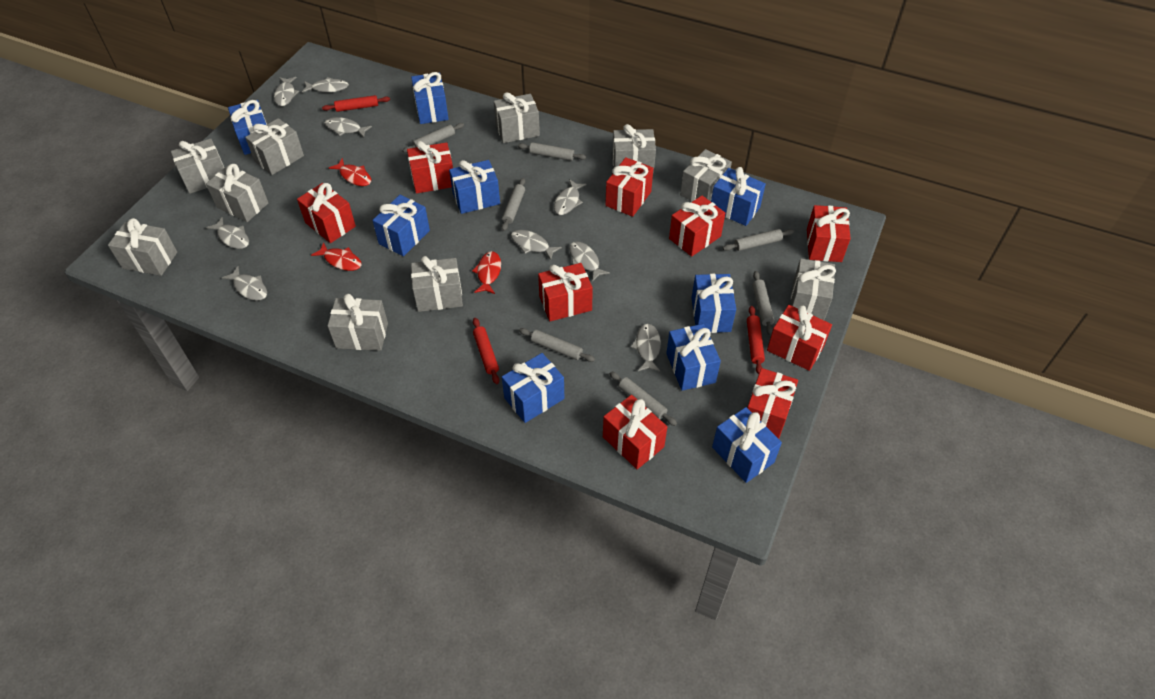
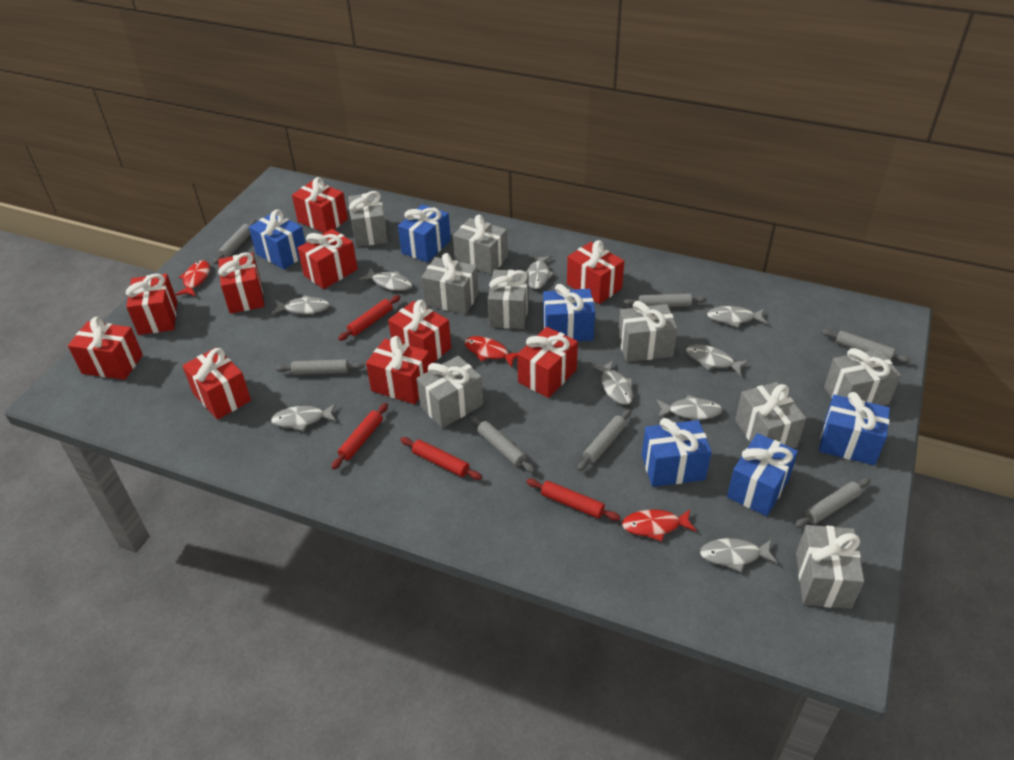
blue gift: 9 -> 6
grey gift: 10 -> 9
red gift: 9 -> 10
red rolling pin: 3 -> 4

